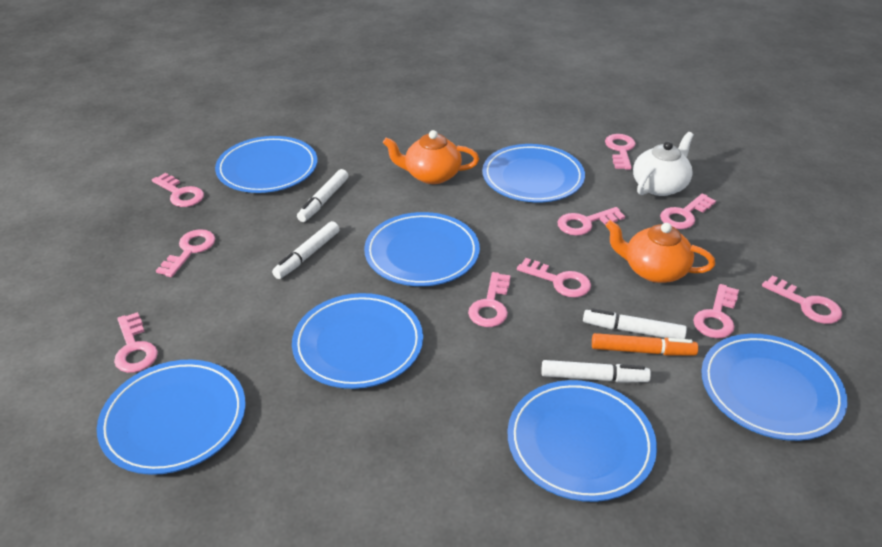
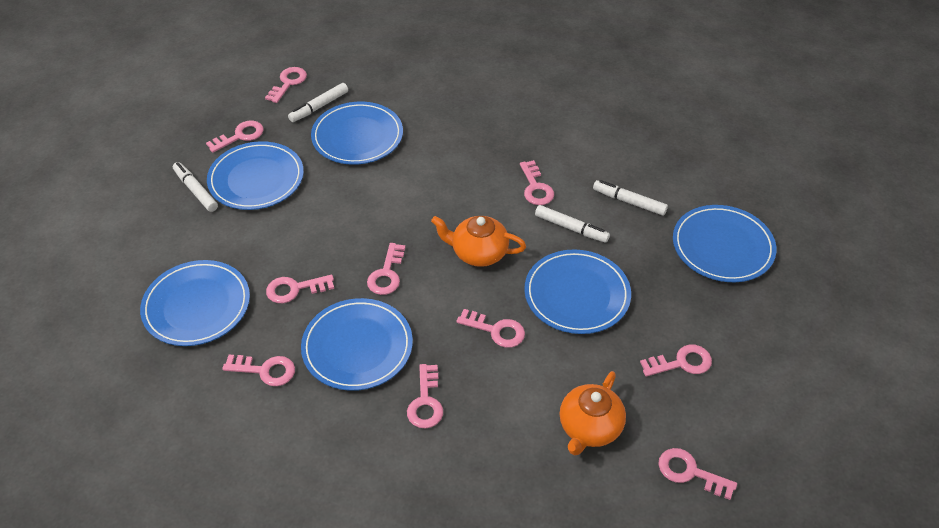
blue plate: 7 -> 6
orange marker: 1 -> 0
white teapot: 1 -> 0

